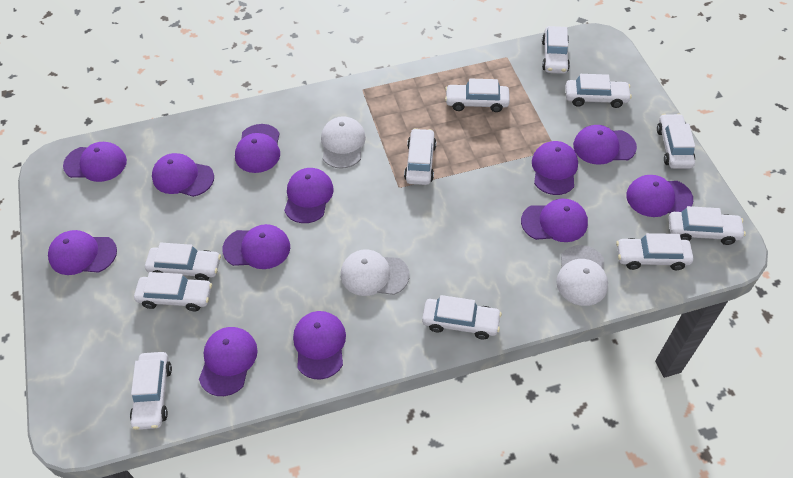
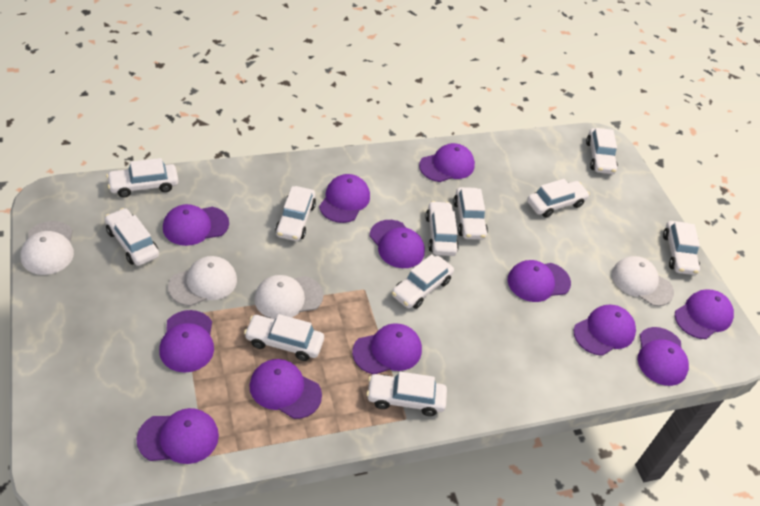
white cap: 3 -> 4

